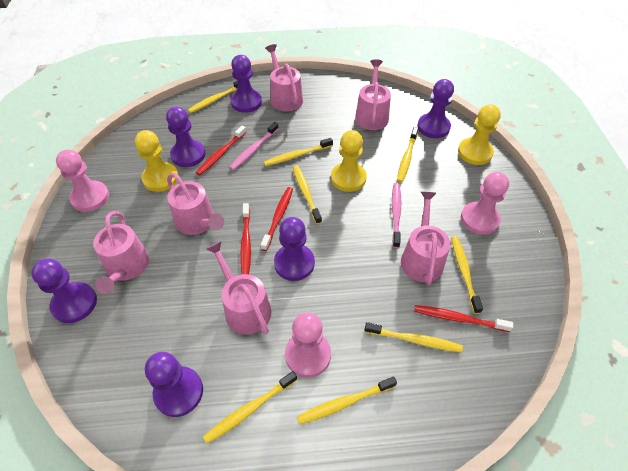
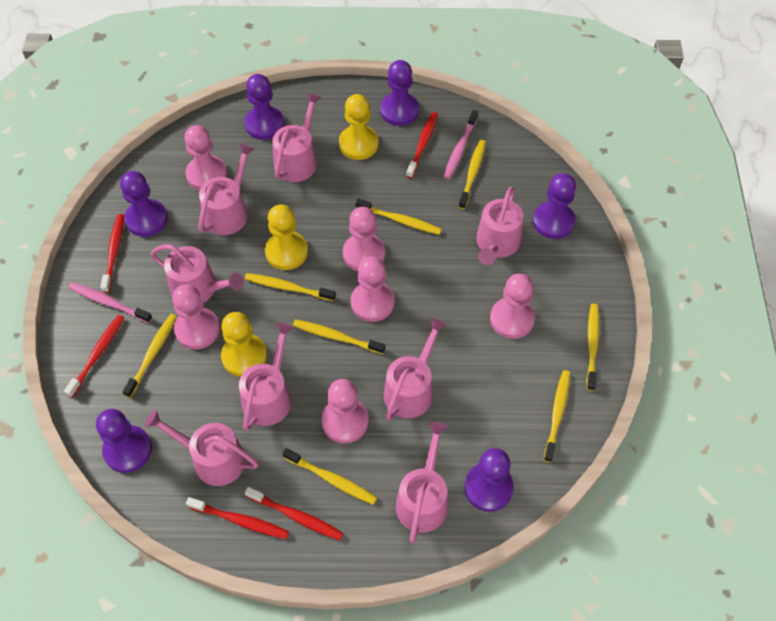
pink pawn: 3 -> 6
pink watering can: 6 -> 8
red toothbrush: 4 -> 5

